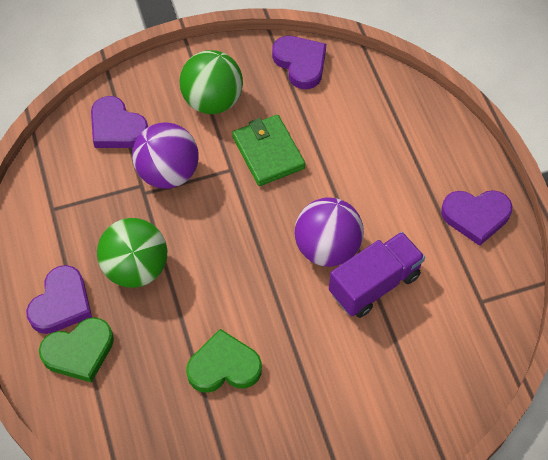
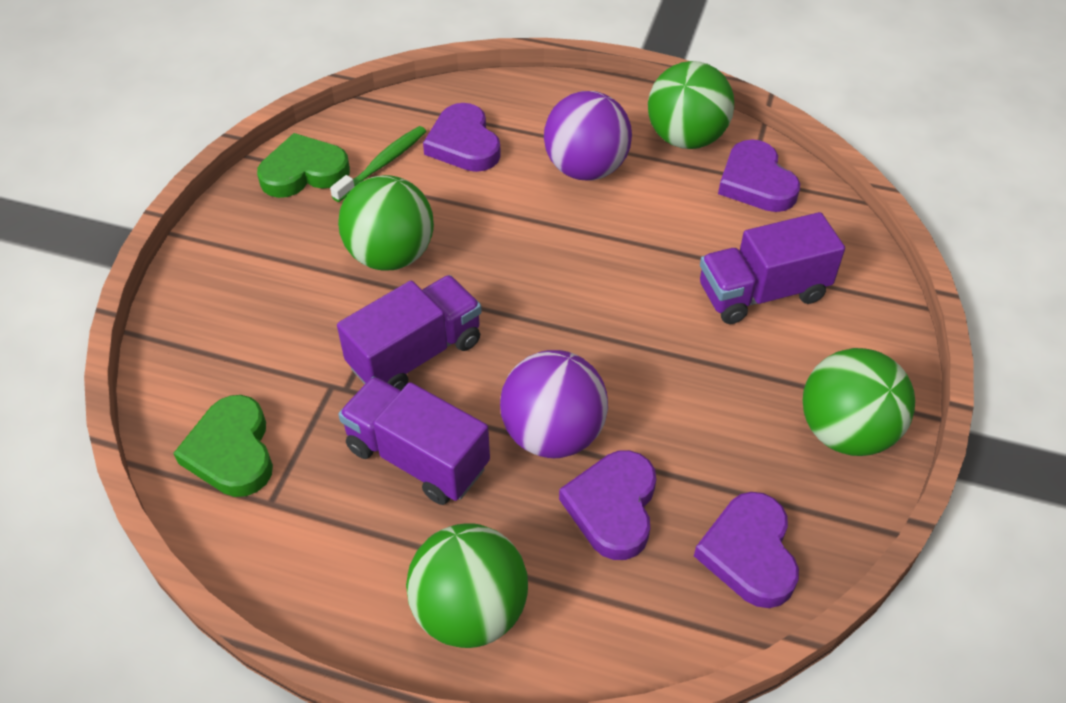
green ball: 2 -> 4
green toothbrush: 0 -> 1
green wallet: 1 -> 0
purple truck: 1 -> 3

